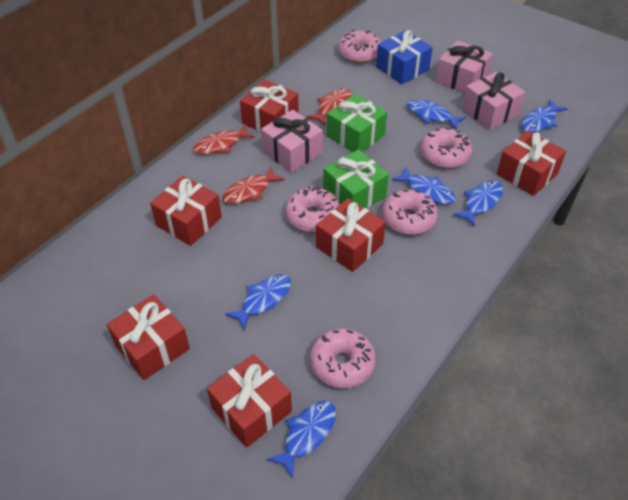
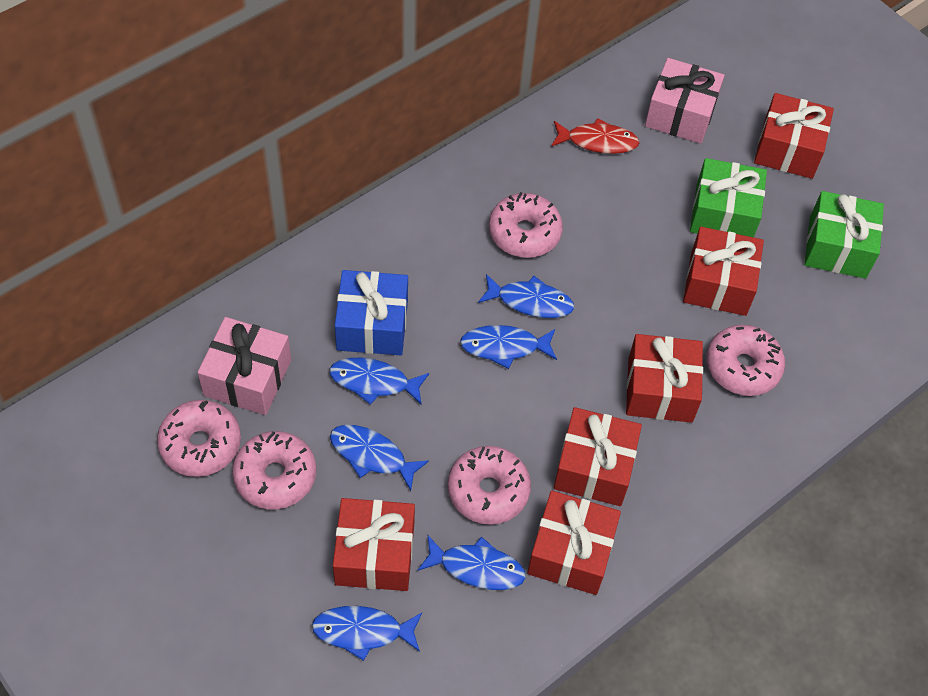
pink gift: 3 -> 2
red fish: 3 -> 1

